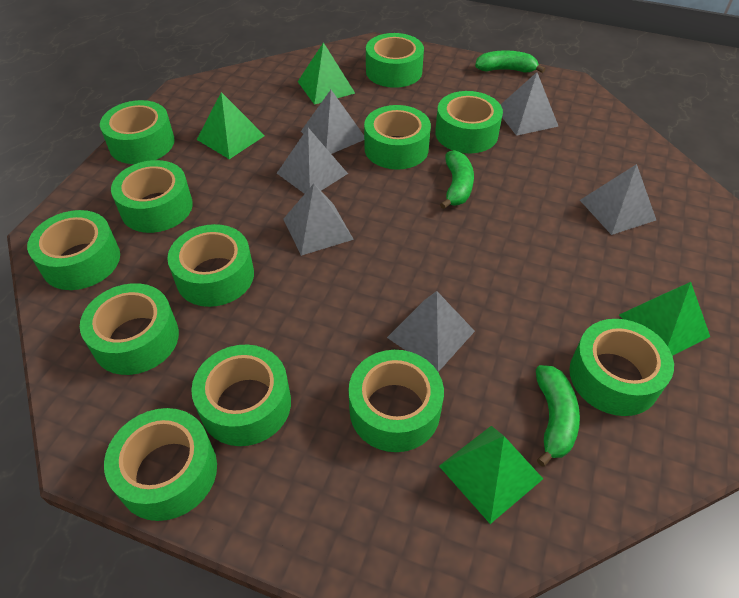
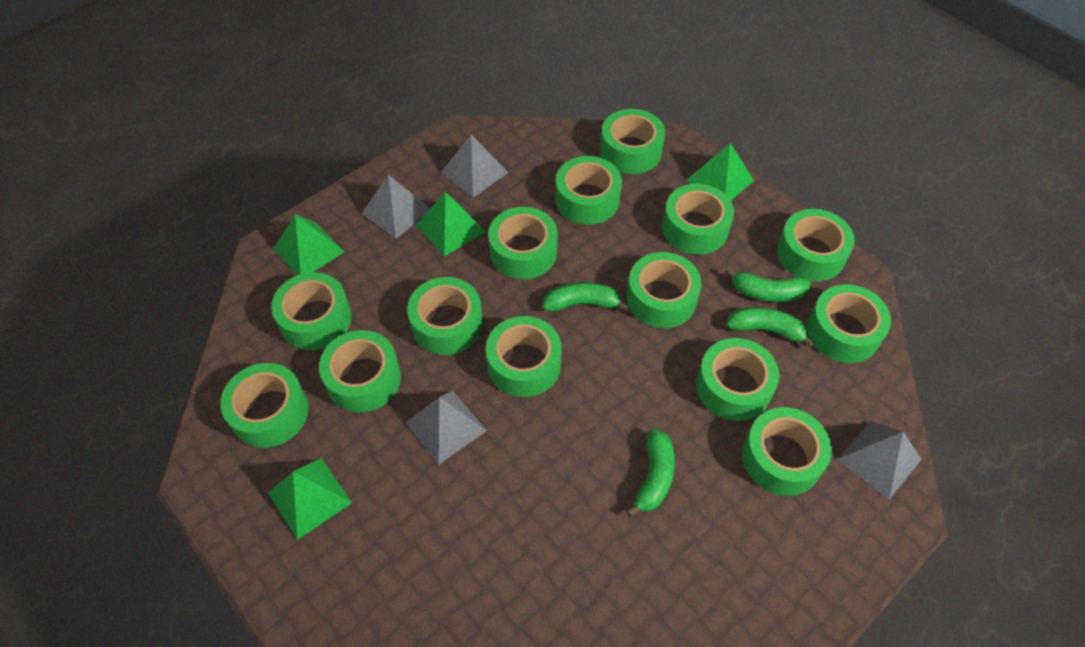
green banana: 3 -> 4
green tape: 12 -> 14
grey pyramid: 6 -> 4

